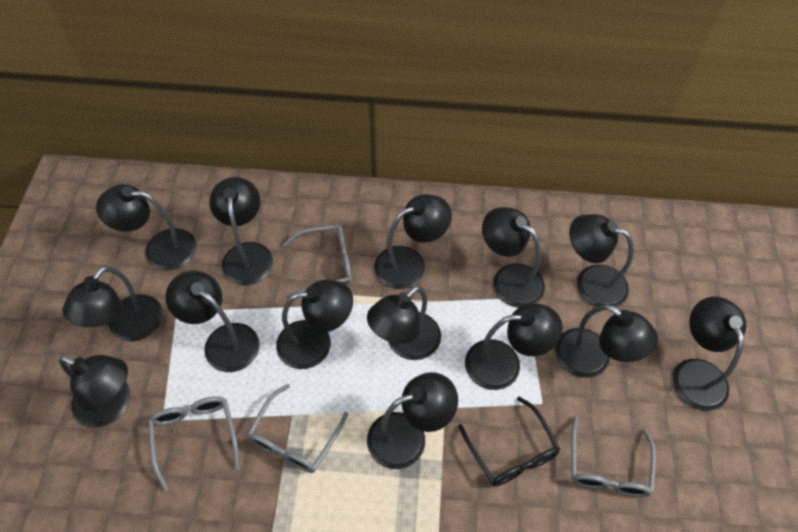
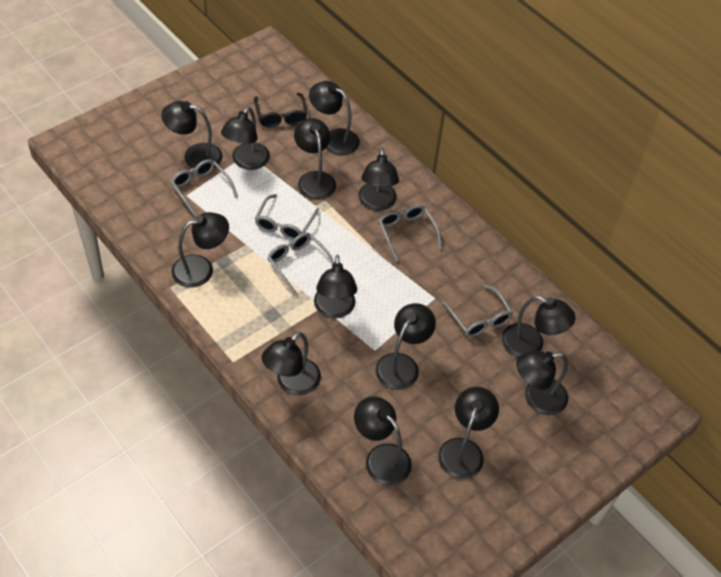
black lamp: 14 -> 13
grey glasses: 4 -> 5

